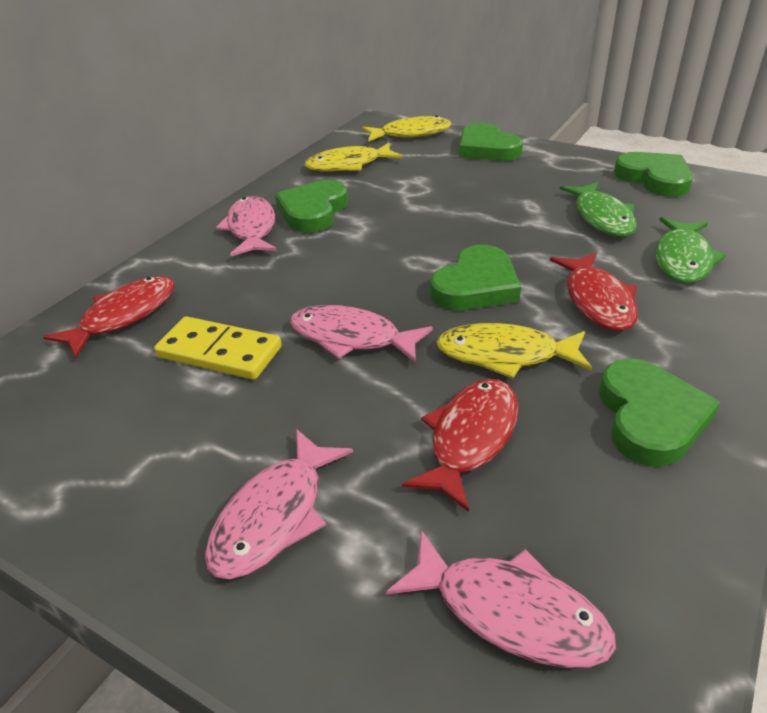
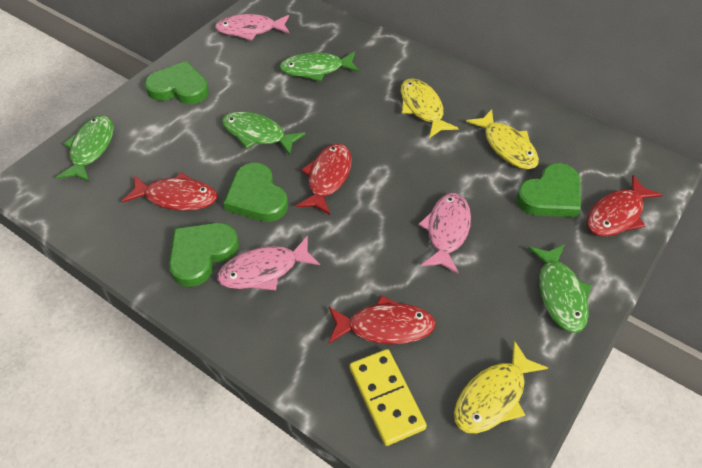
green fish: 2 -> 4
green heart: 5 -> 4
pink fish: 4 -> 3
red fish: 3 -> 4

